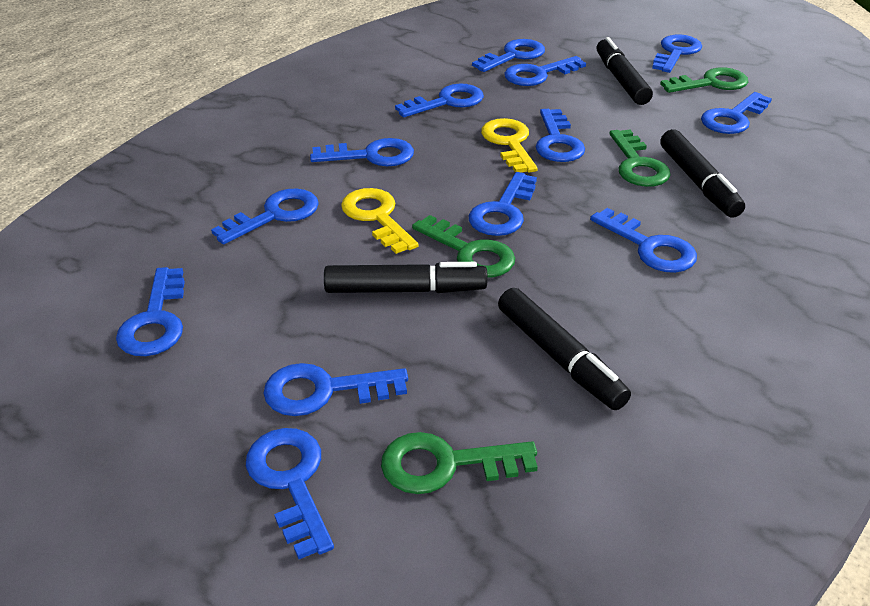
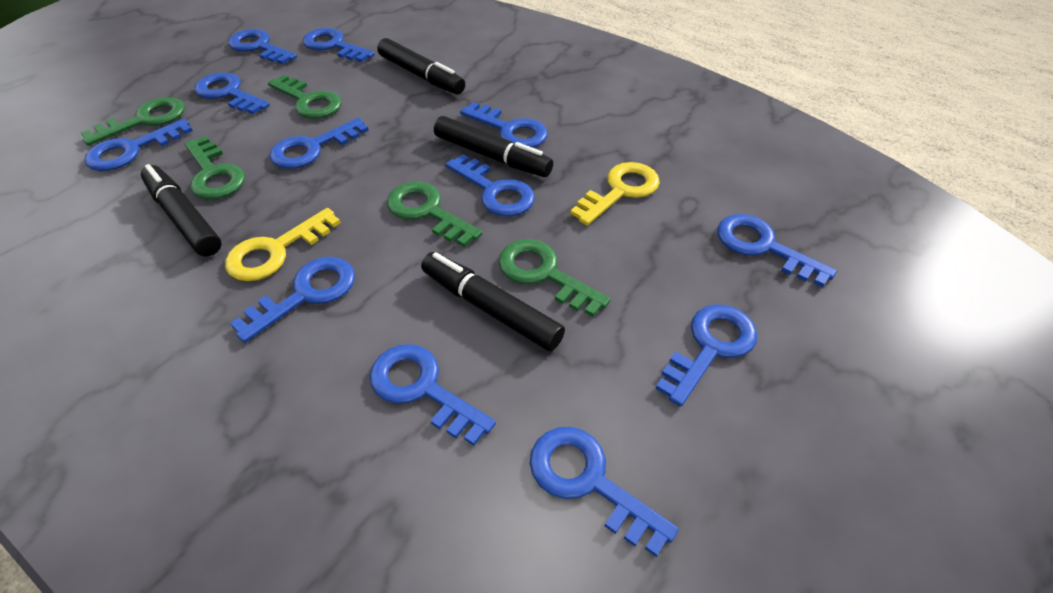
blue key: 13 -> 12
green key: 4 -> 5

